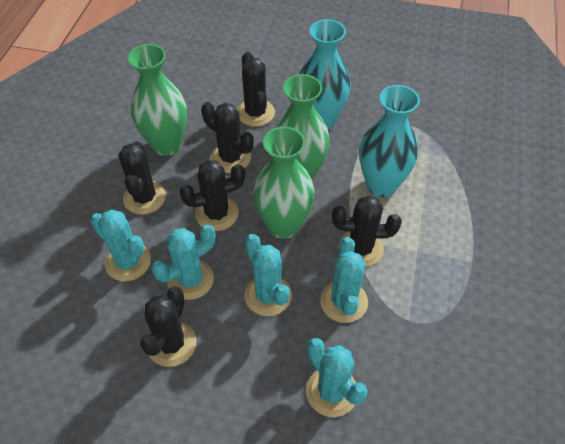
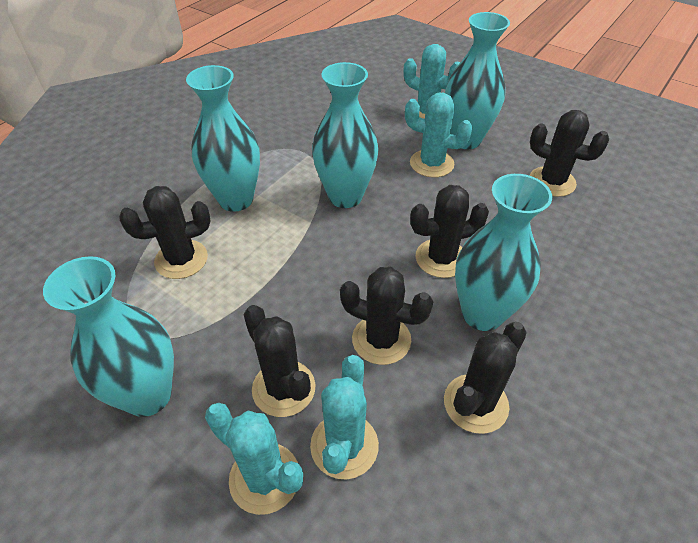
green vase: 3 -> 0
turquoise cactus: 5 -> 4
turquoise vase: 2 -> 5

